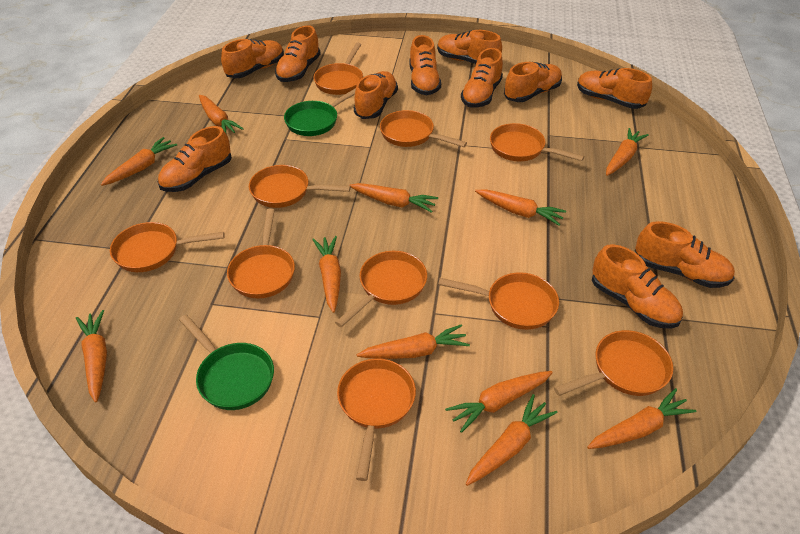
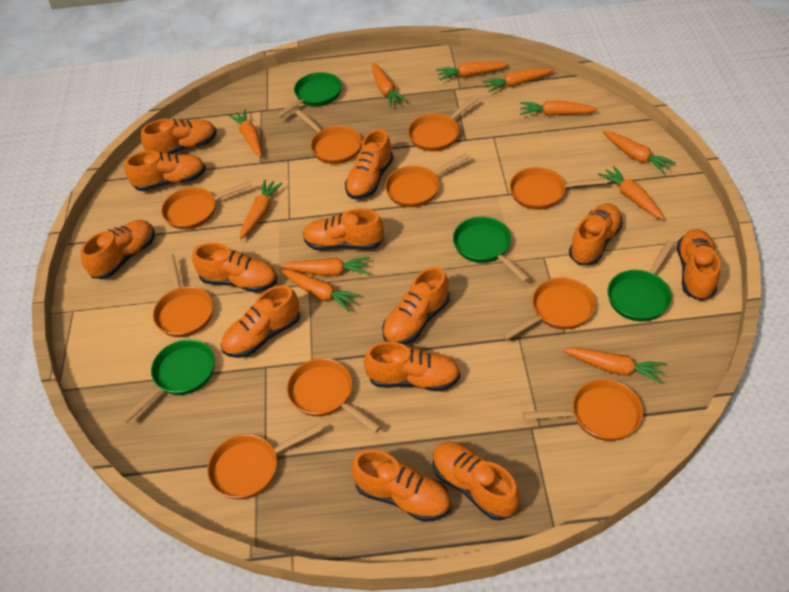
green pan: 2 -> 4
orange shoe: 11 -> 13

